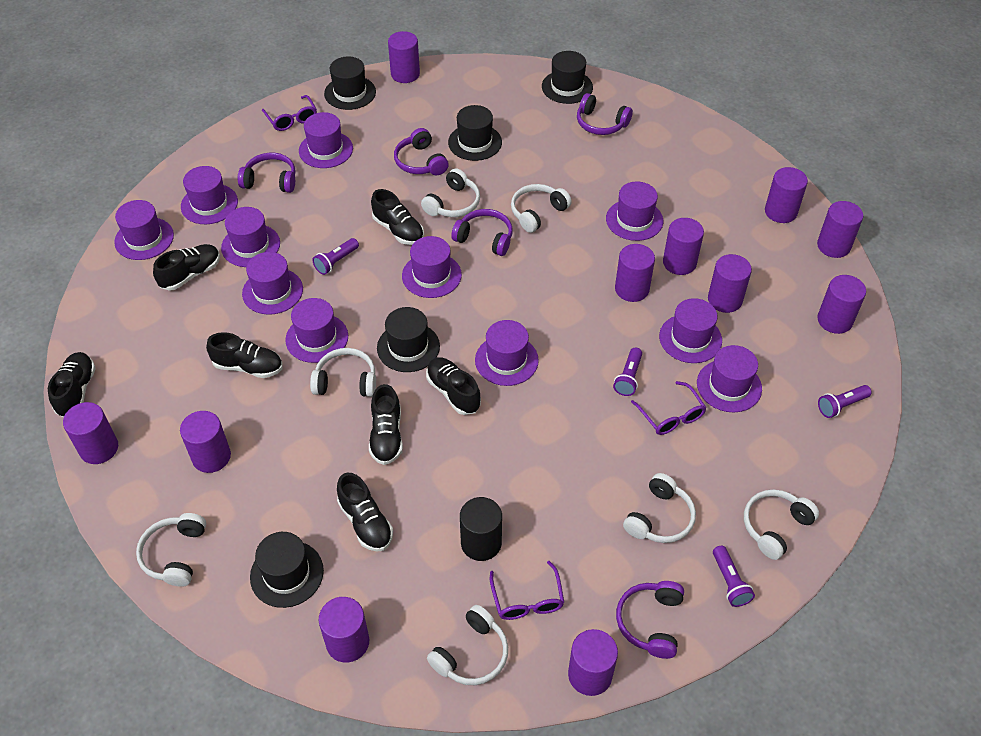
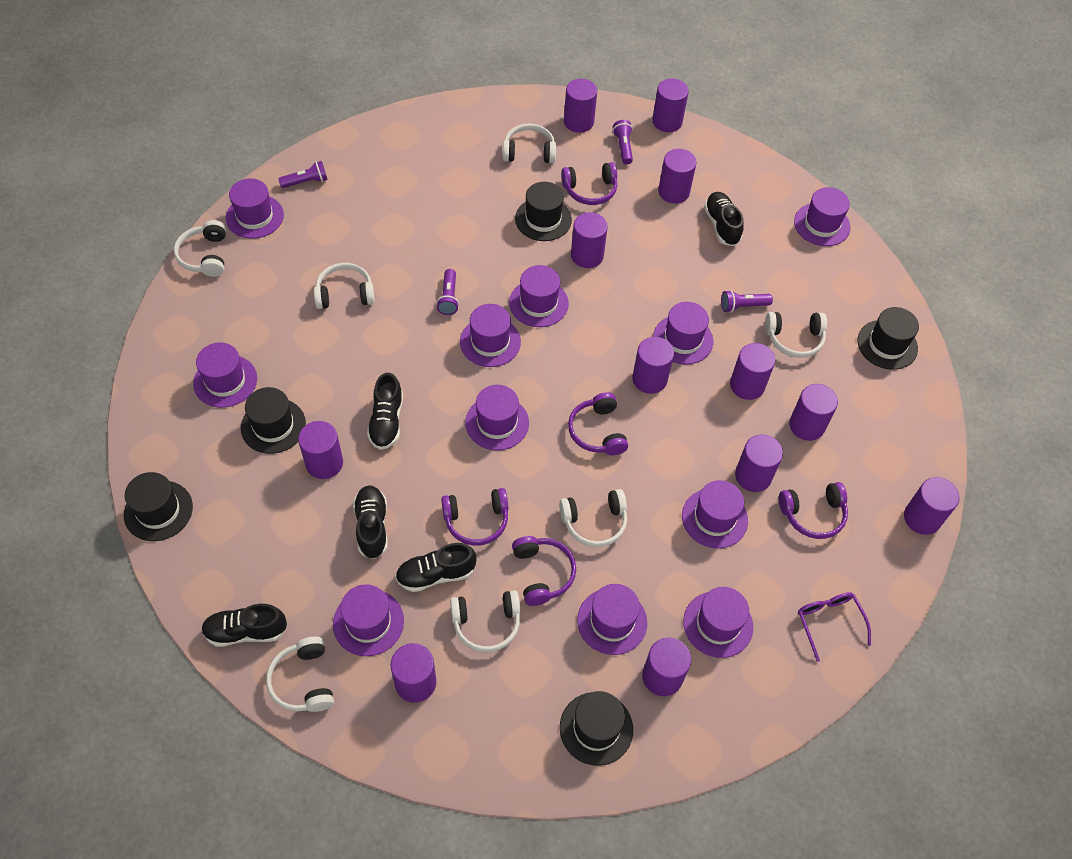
black cylinder: 1 -> 0
black shoe: 7 -> 5
purple cylinder: 11 -> 12
purple glasses: 3 -> 1

